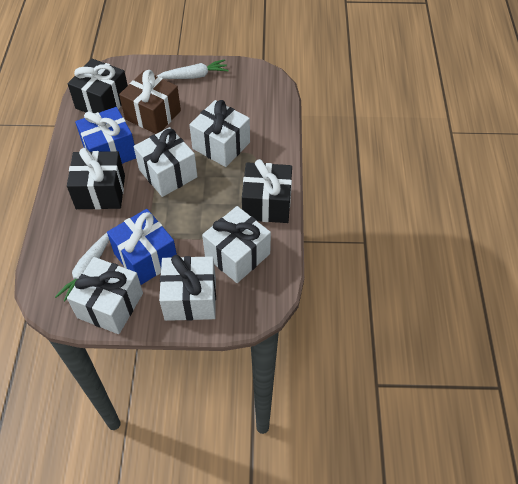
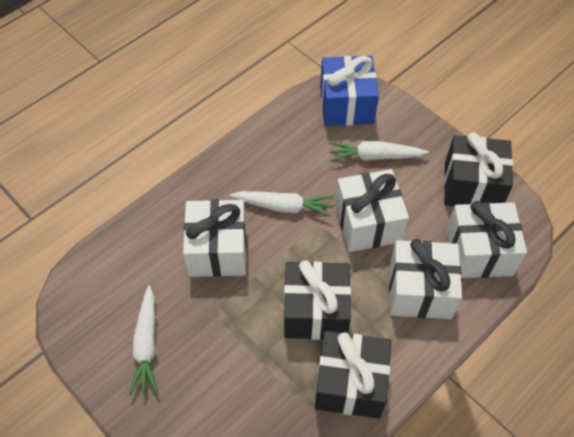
blue gift: 2 -> 1
brown gift: 1 -> 0
white carrot: 2 -> 3
white gift: 5 -> 4

